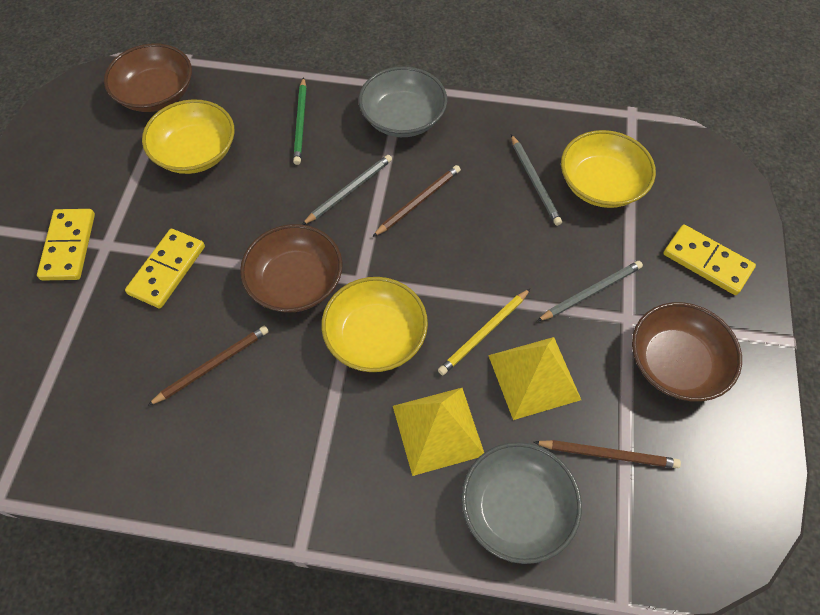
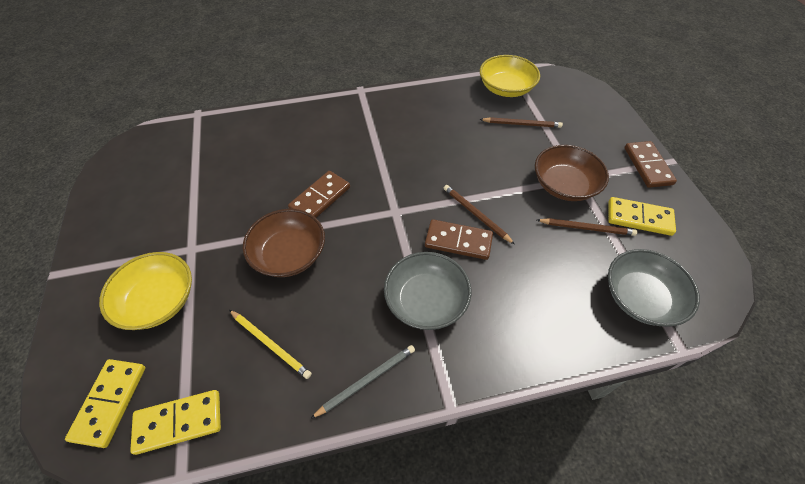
brown bowl: 3 -> 2
brown domino: 0 -> 3
green pencil: 1 -> 0
grey pencil: 3 -> 1
yellow bowl: 3 -> 2
yellow pyramid: 2 -> 0

